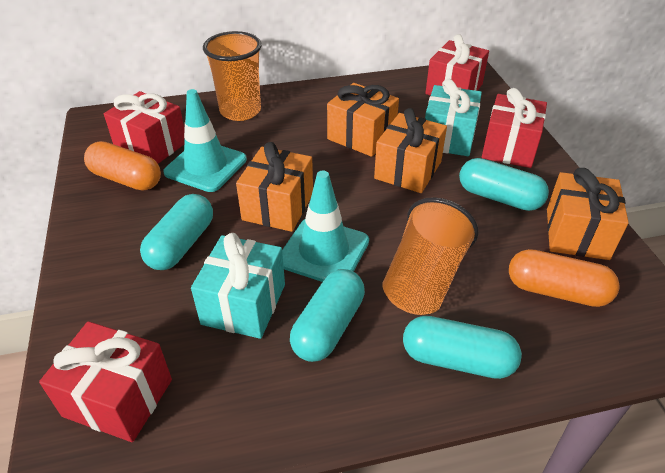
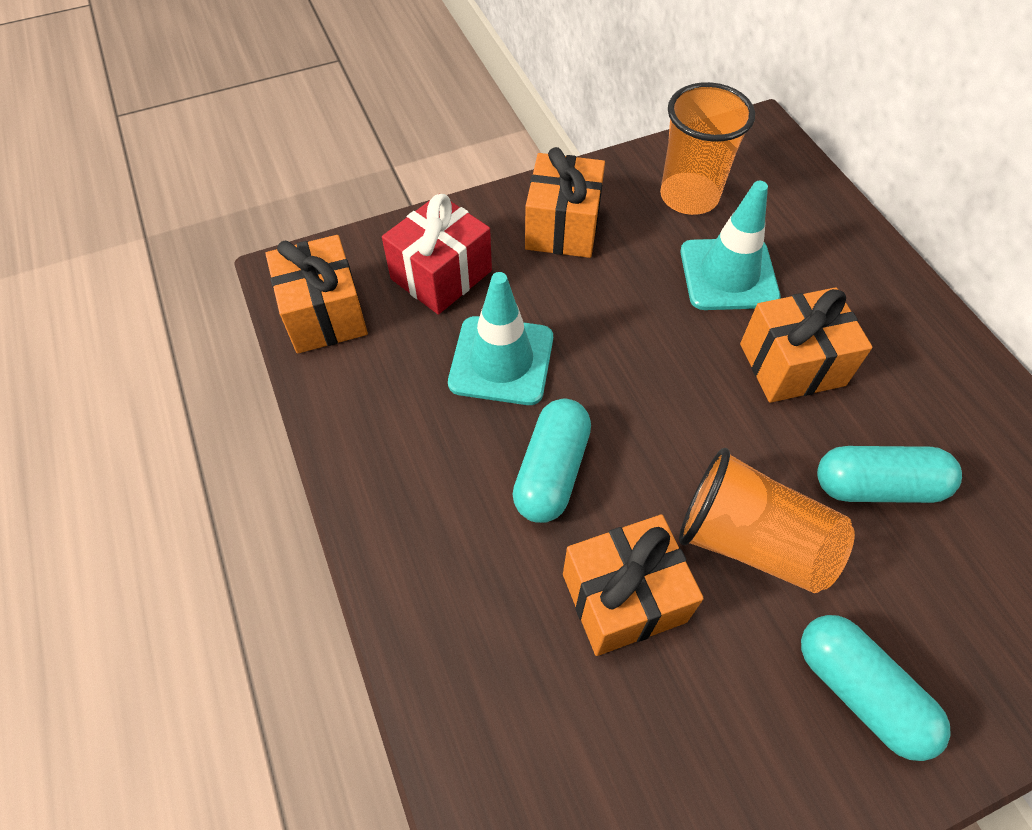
orange capsule: 2 -> 0
red gift: 4 -> 1
turquoise capsule: 4 -> 3
turquoise gift: 2 -> 0

